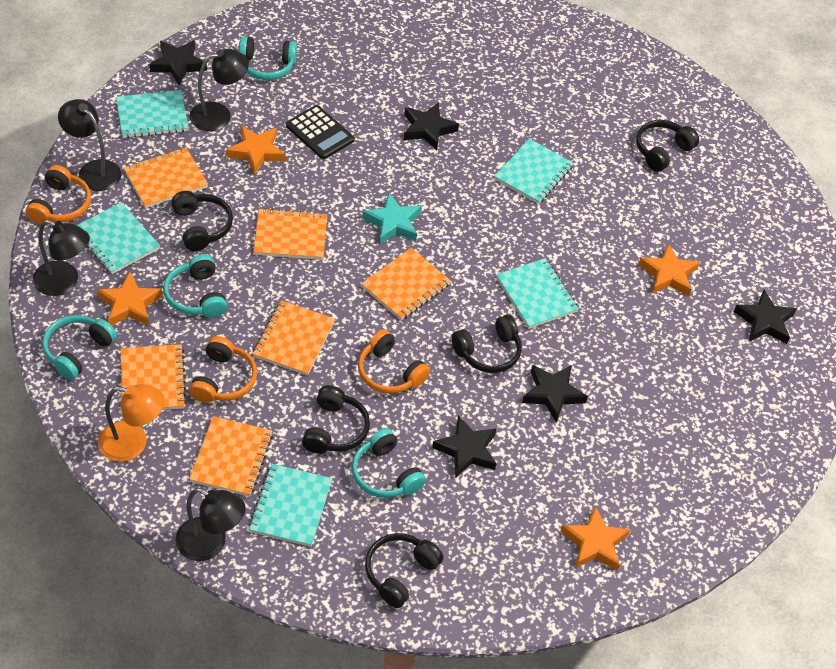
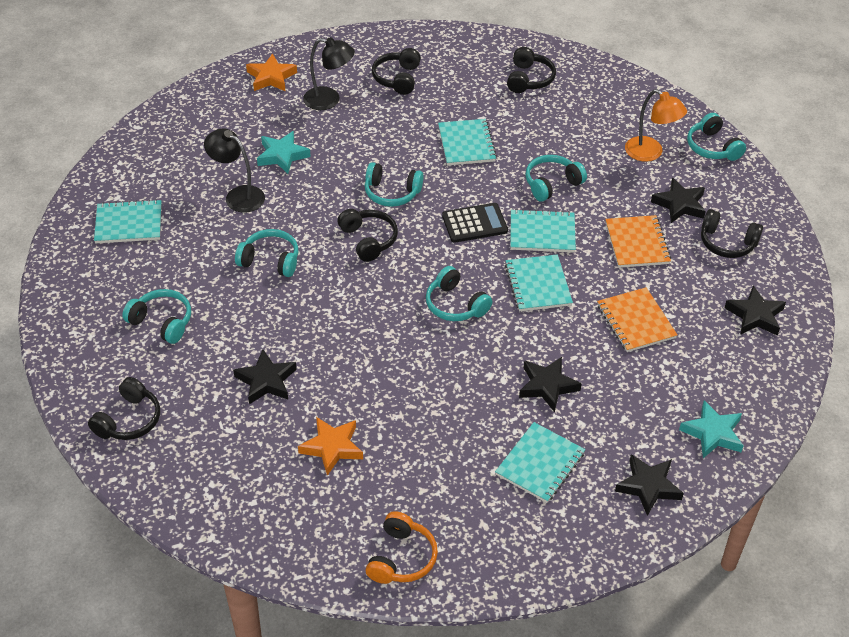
black lamp: 4 -> 2
orange headphones: 3 -> 1
orange notebook: 6 -> 2
orange star: 4 -> 2
turquoise headphones: 4 -> 6
turquoise star: 1 -> 2

